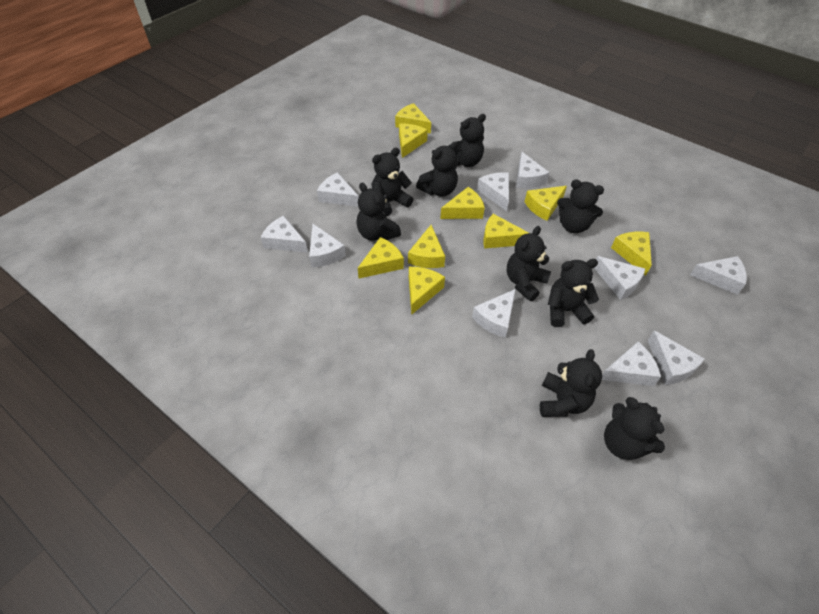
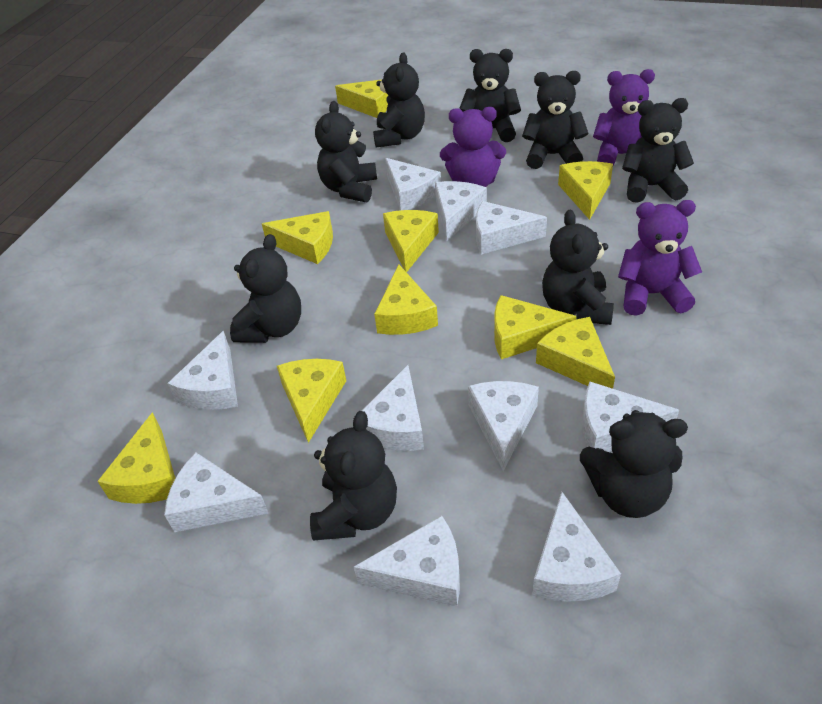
purple teddy bear: 0 -> 3

